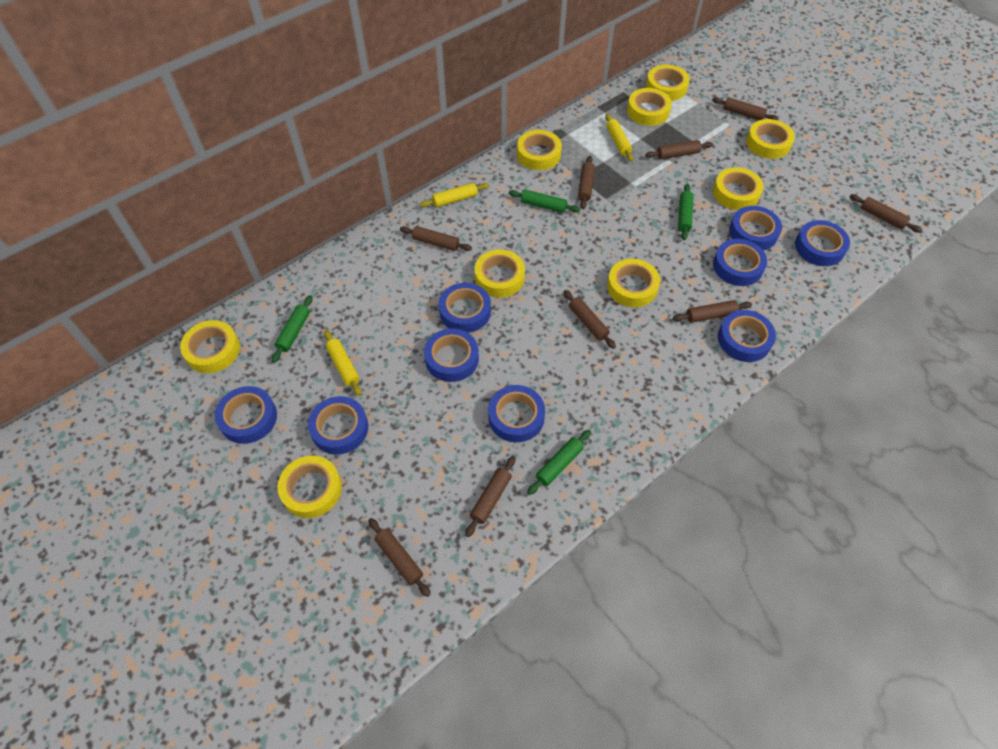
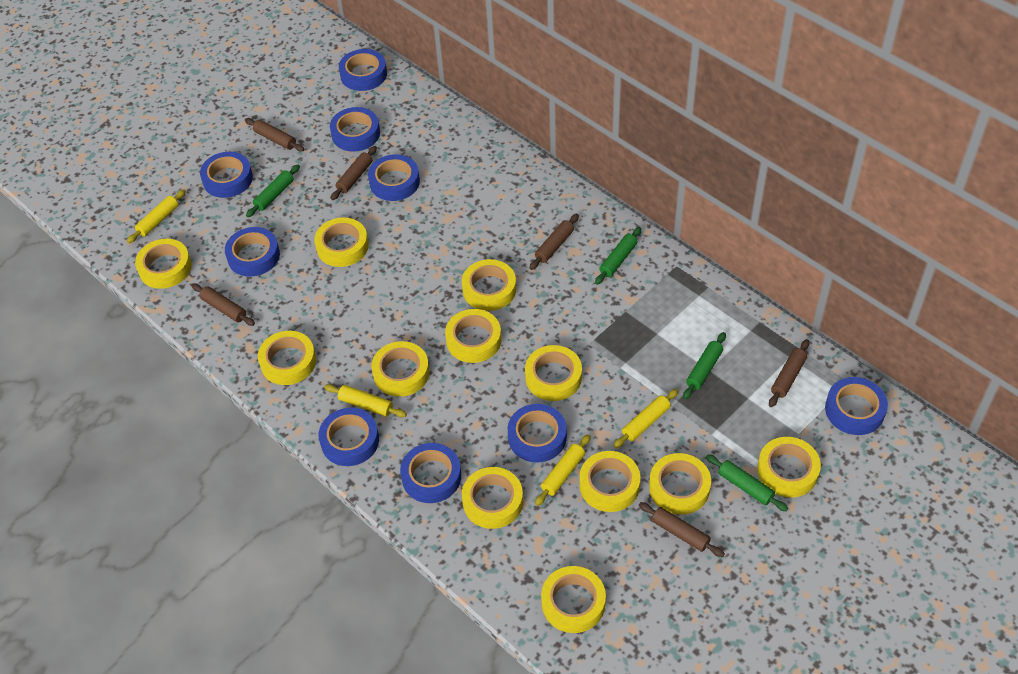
brown rolling pin: 9 -> 6
yellow rolling pin: 3 -> 4
yellow tape: 9 -> 12

